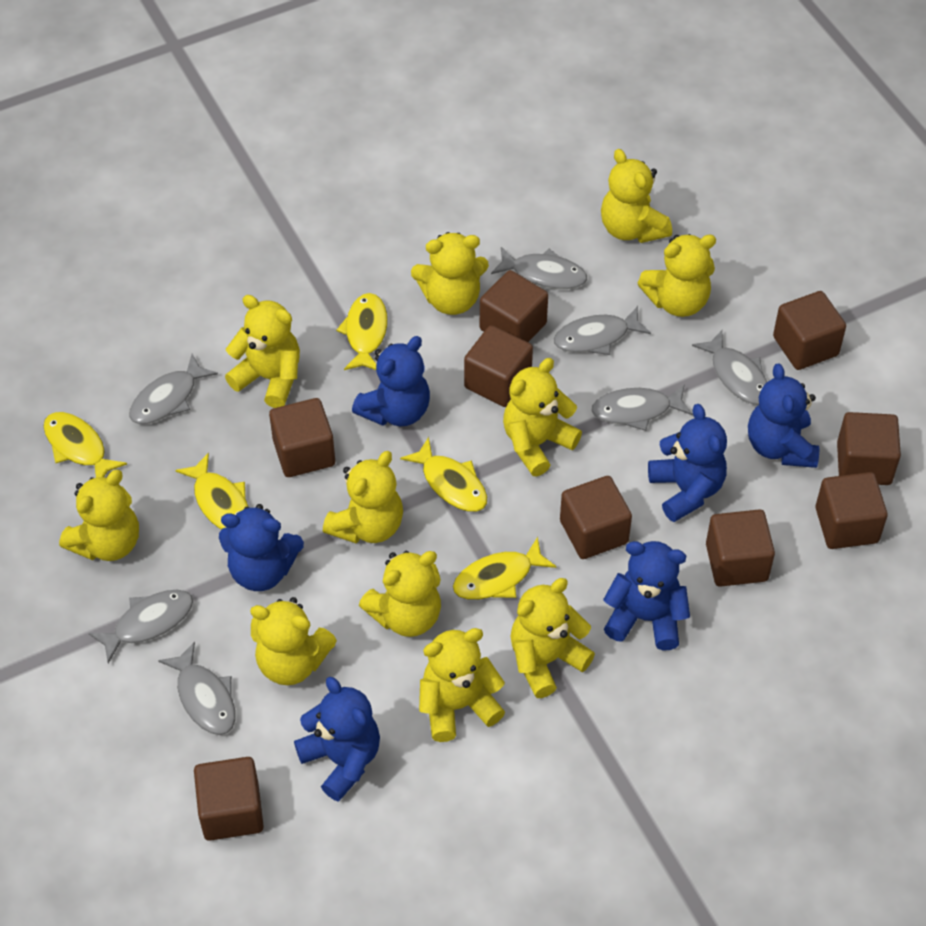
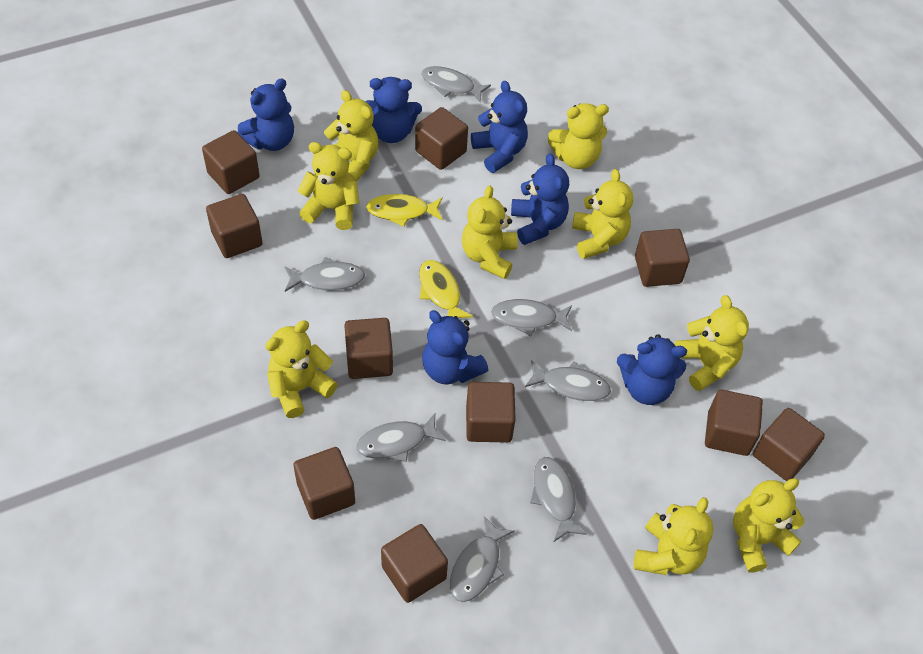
brown cube: 9 -> 10
yellow fish: 5 -> 2
yellow teddy bear: 11 -> 9

